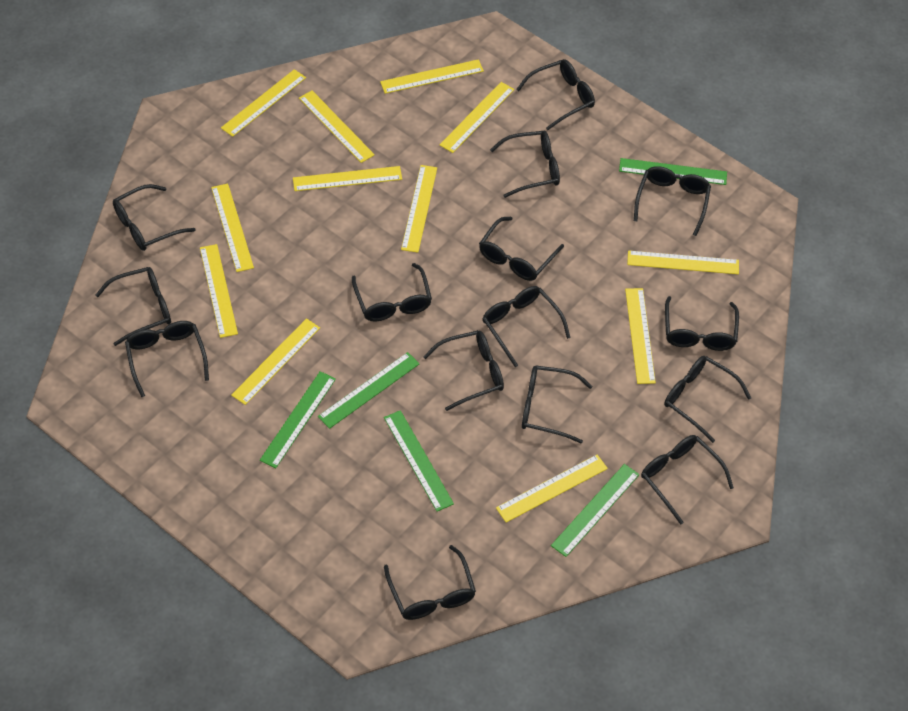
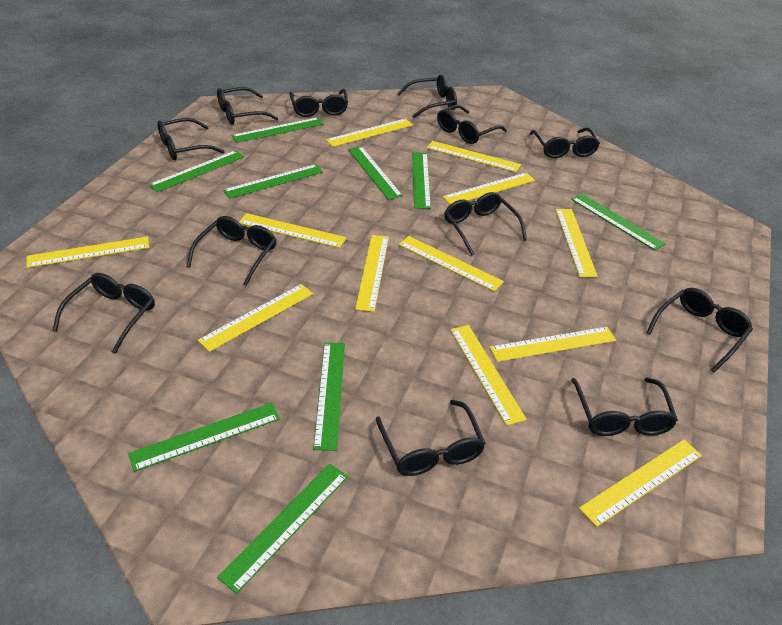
black glasses: 15 -> 12
green ruler: 5 -> 9

